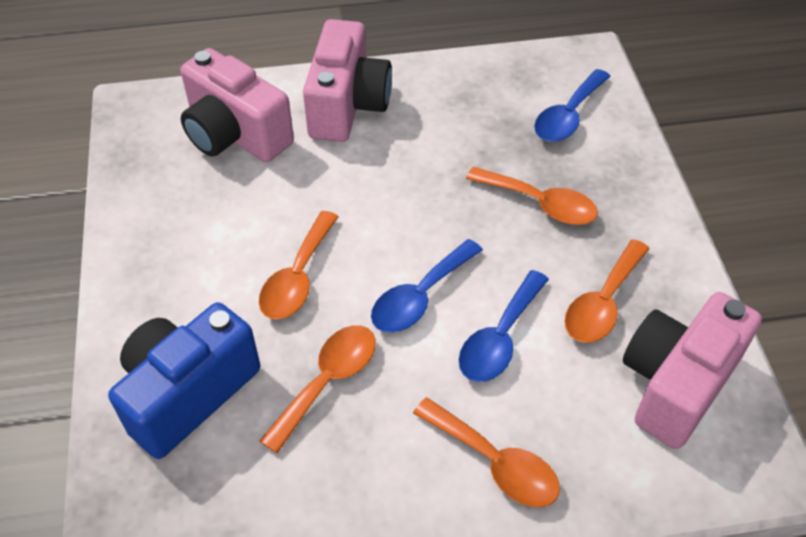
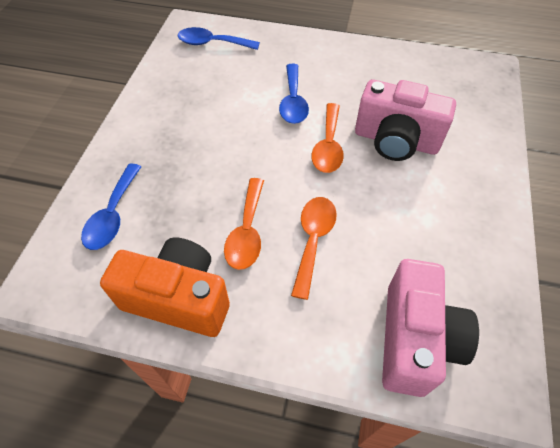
blue camera: 1 -> 0
orange camera: 0 -> 1
orange spoon: 5 -> 3
pink camera: 3 -> 2

